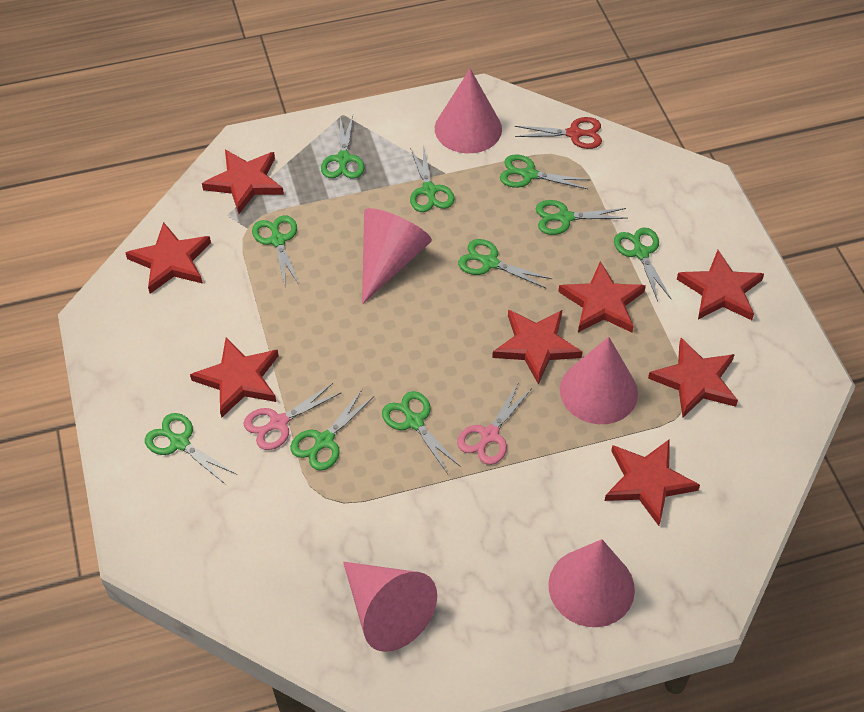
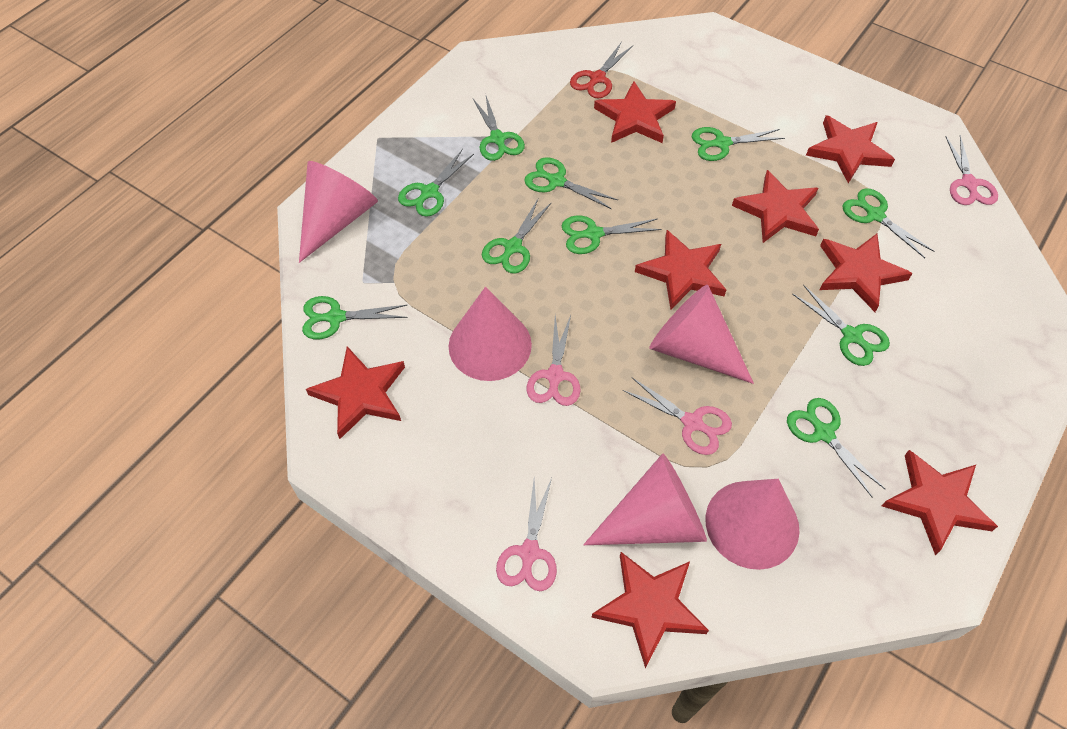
pink scissors: 2 -> 4

